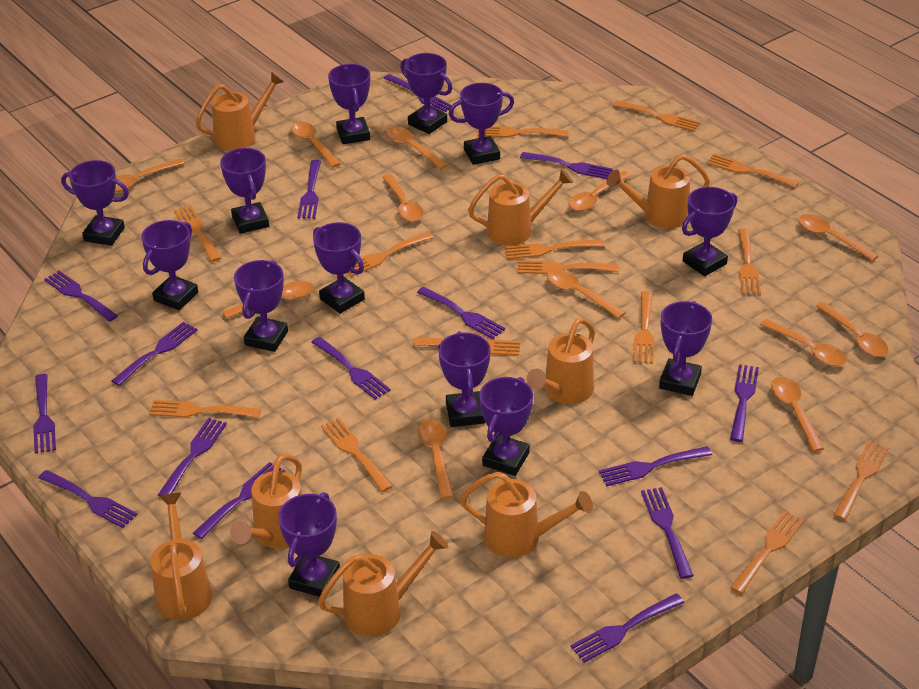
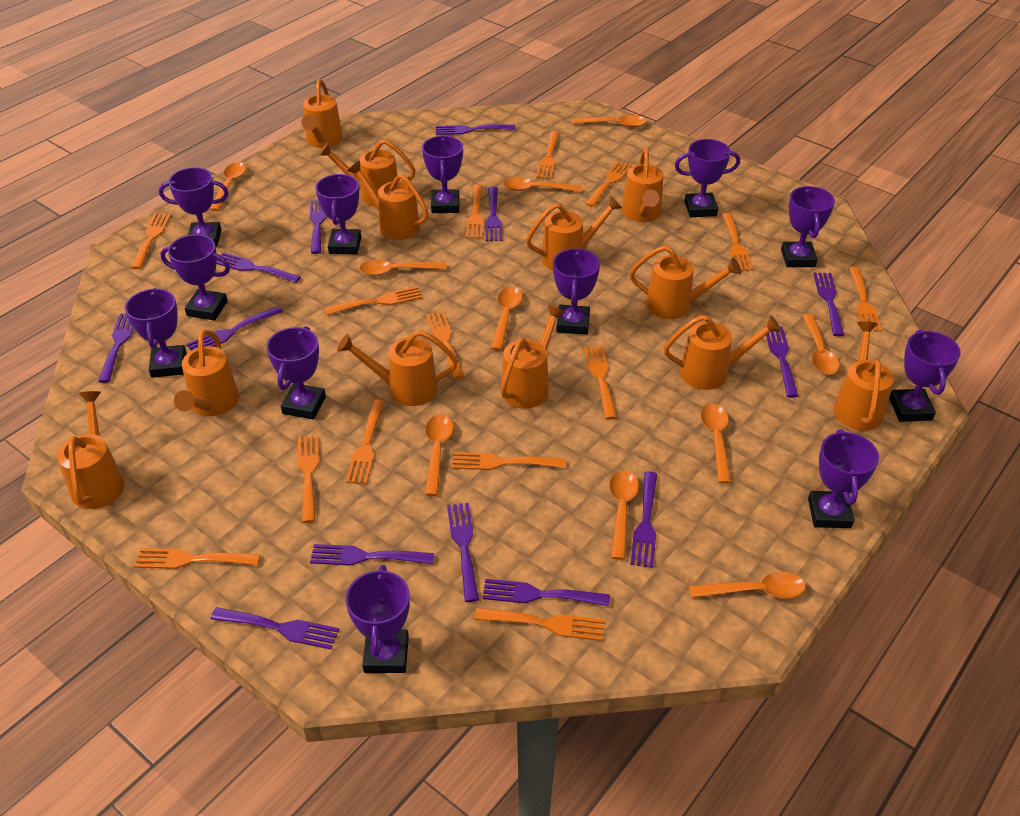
orange spoon: 12 -> 10
orange watering can: 8 -> 12
purple fork: 15 -> 13
purple trophy: 13 -> 12

